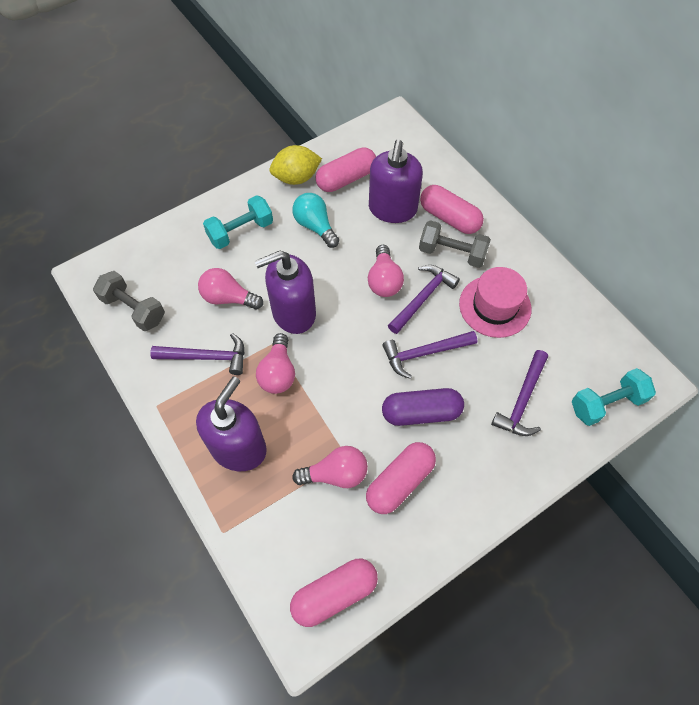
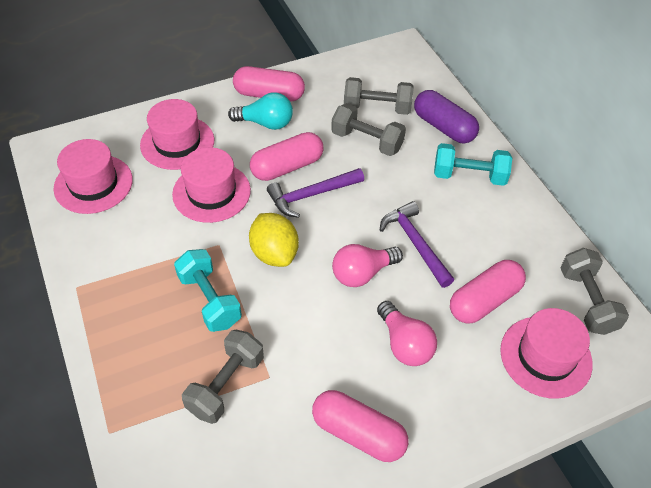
grey dumbbell: 2 -> 4
pink hat: 1 -> 4
pink light bulb: 4 -> 2
purple hammer: 4 -> 2
purple soap dispenser: 3 -> 0

